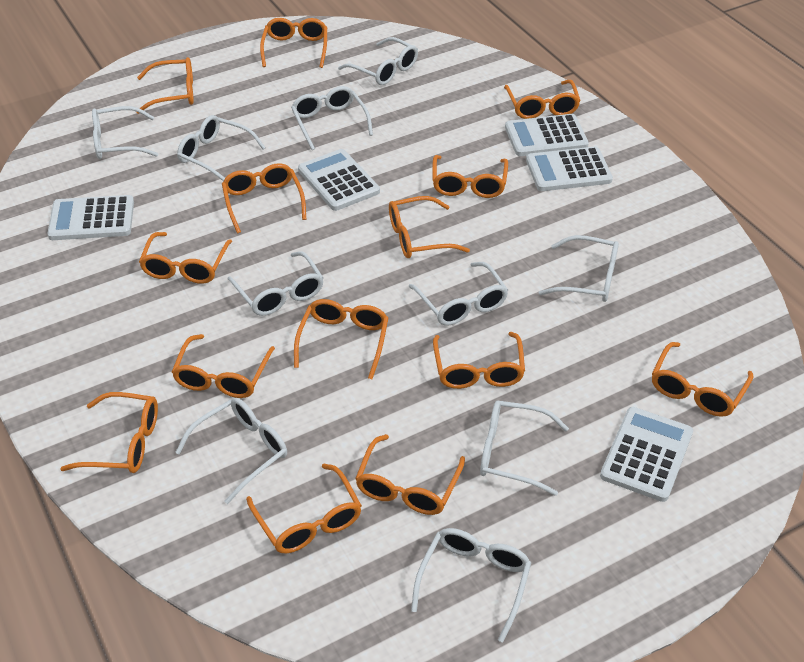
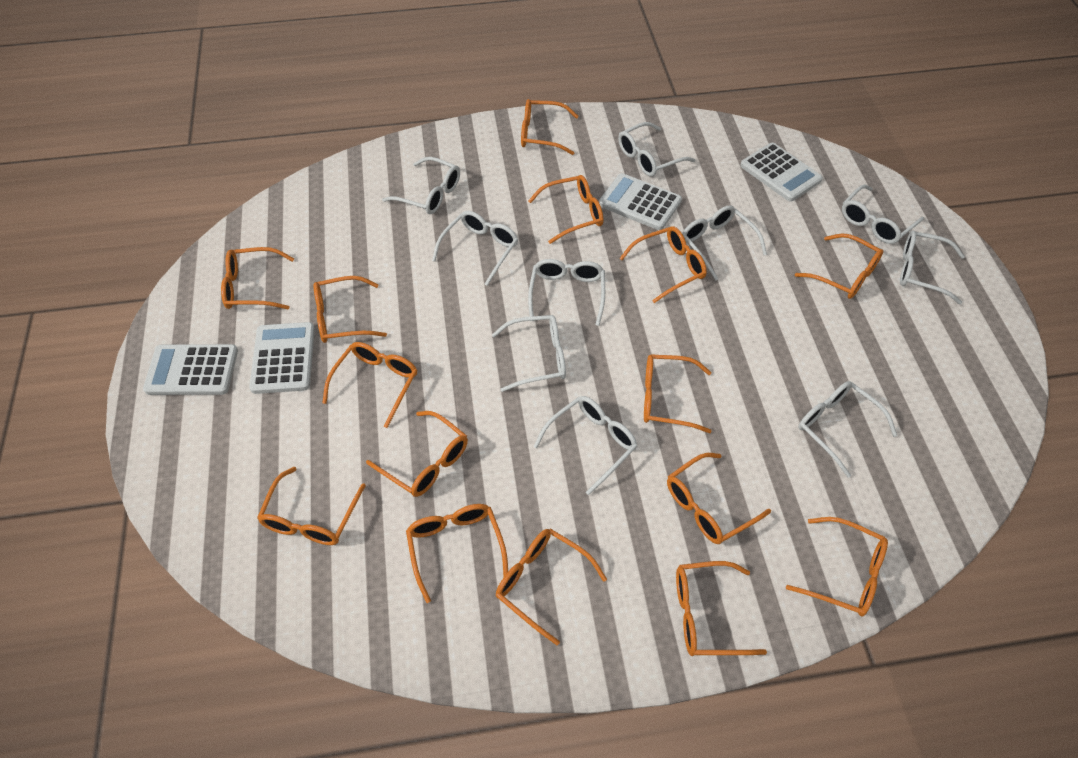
orange glasses: 14 -> 15
white calculator: 5 -> 4

